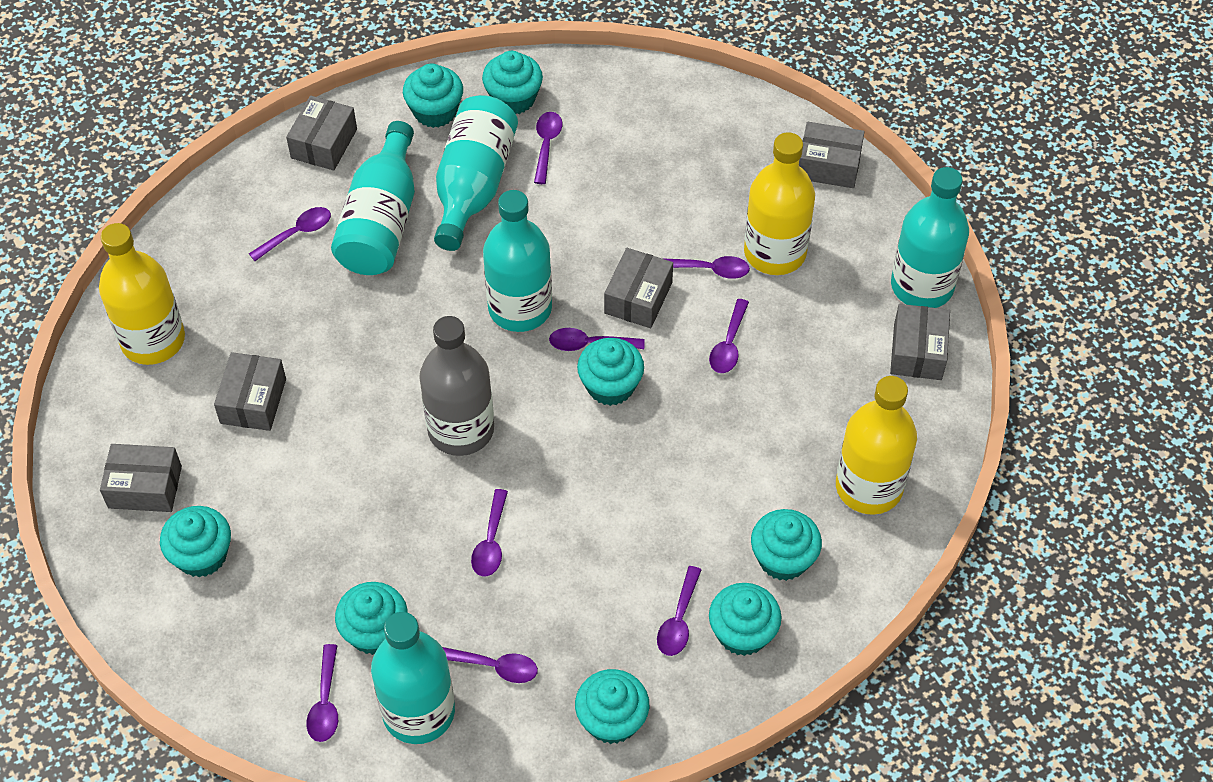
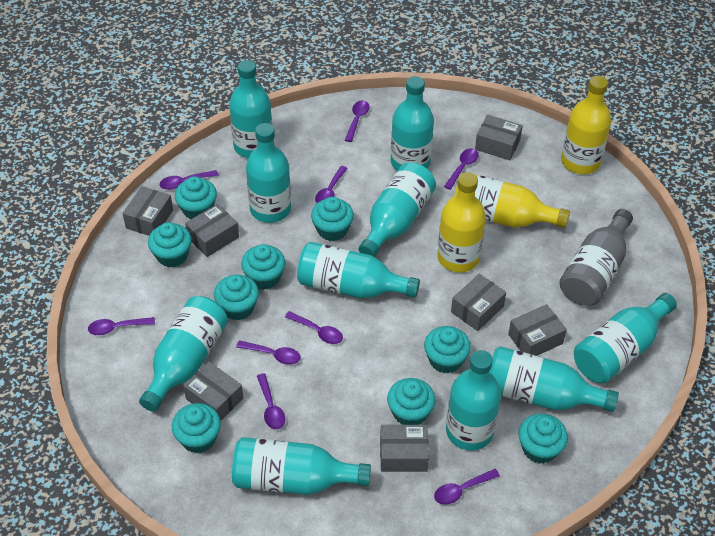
grey box: 6 -> 7
turquoise bottle: 5 -> 10
turquoise cupcake: 8 -> 9

